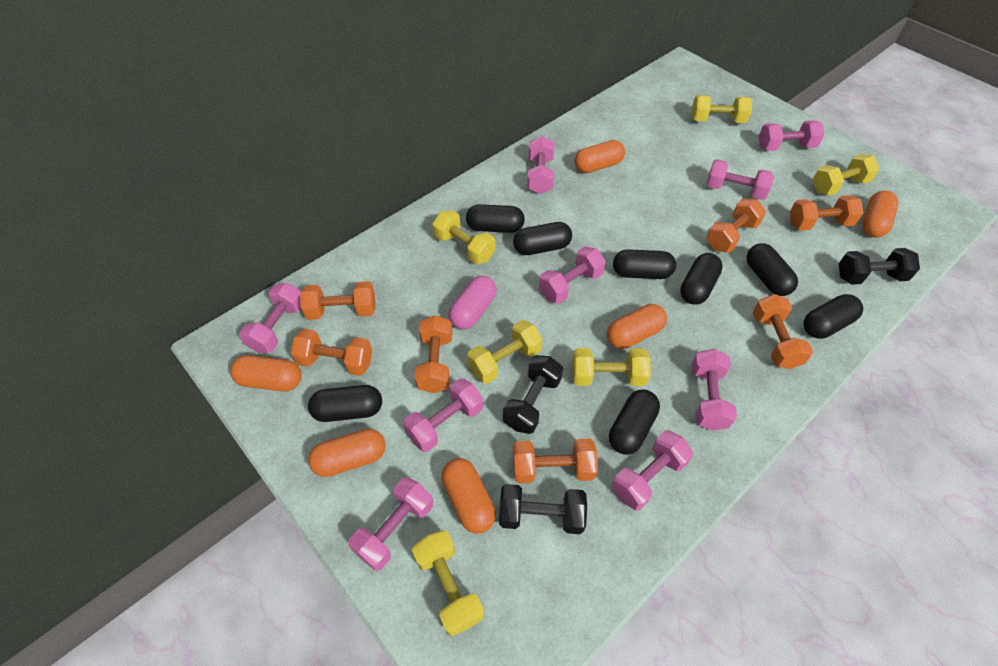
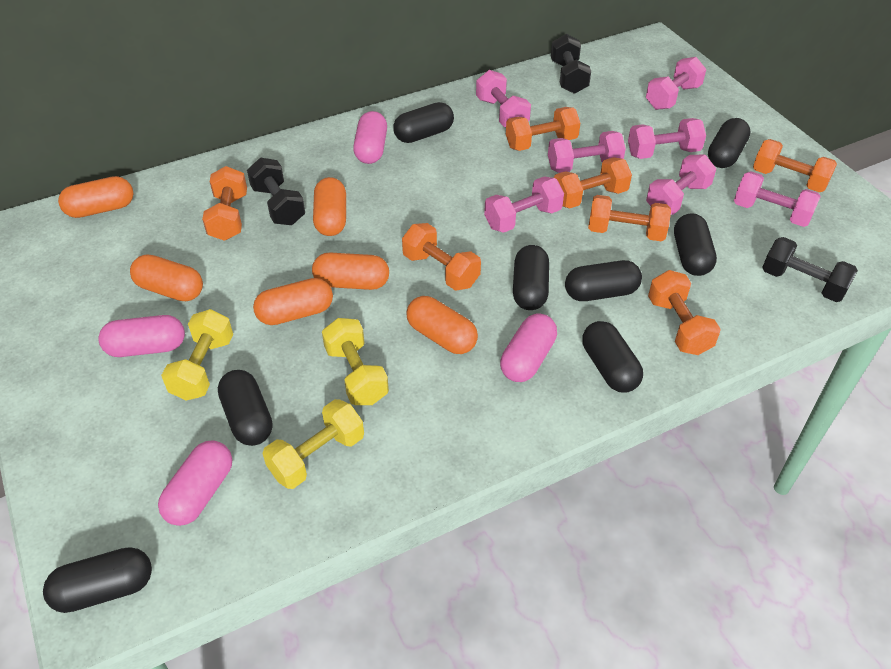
pink capsule: 1 -> 4
pink dumbbell: 9 -> 7
yellow dumbbell: 6 -> 3

